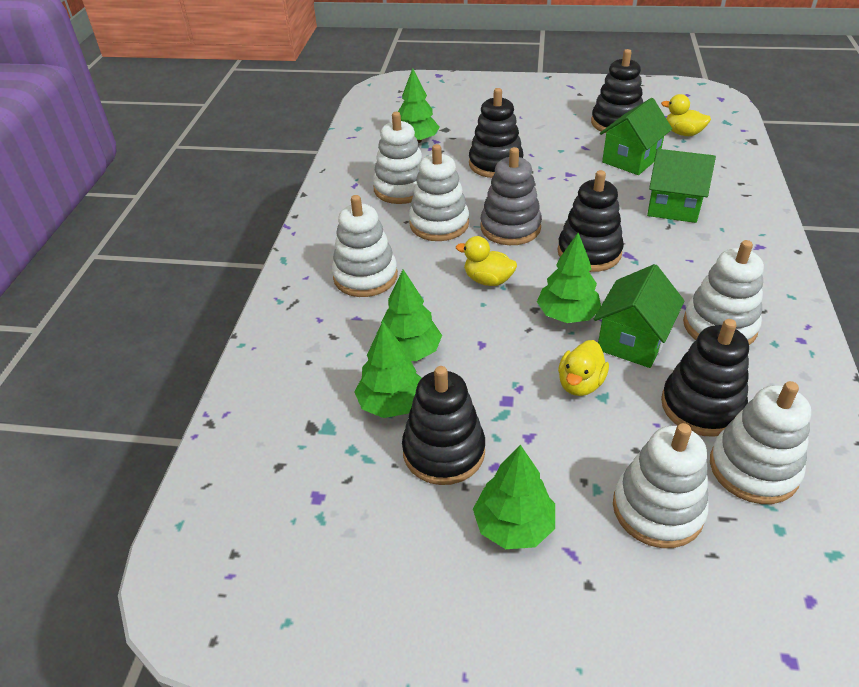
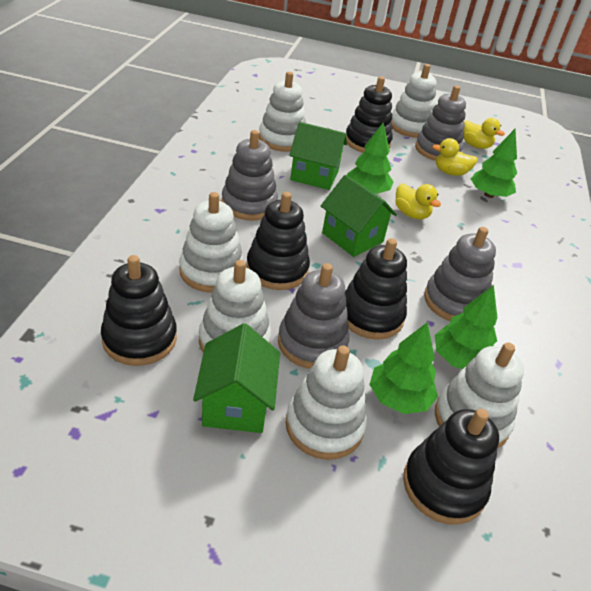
green tree: 5 -> 4
grey stacking toy: 1 -> 4

